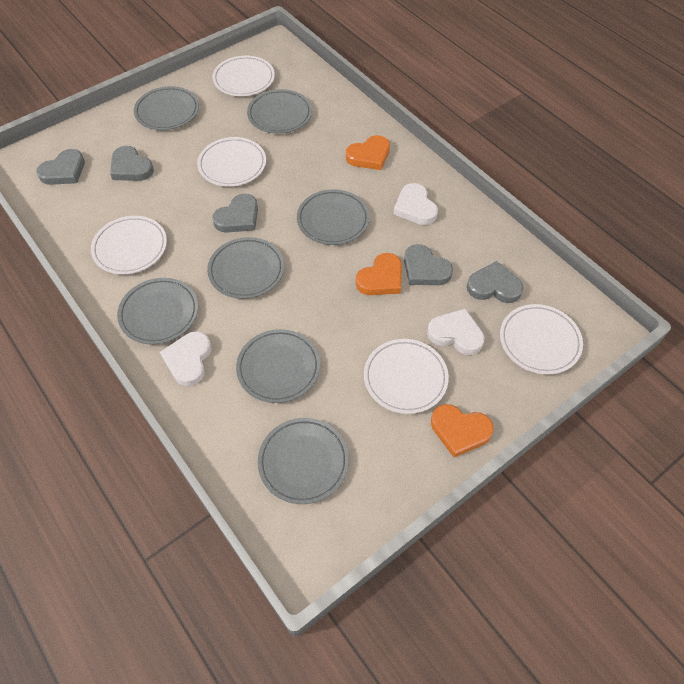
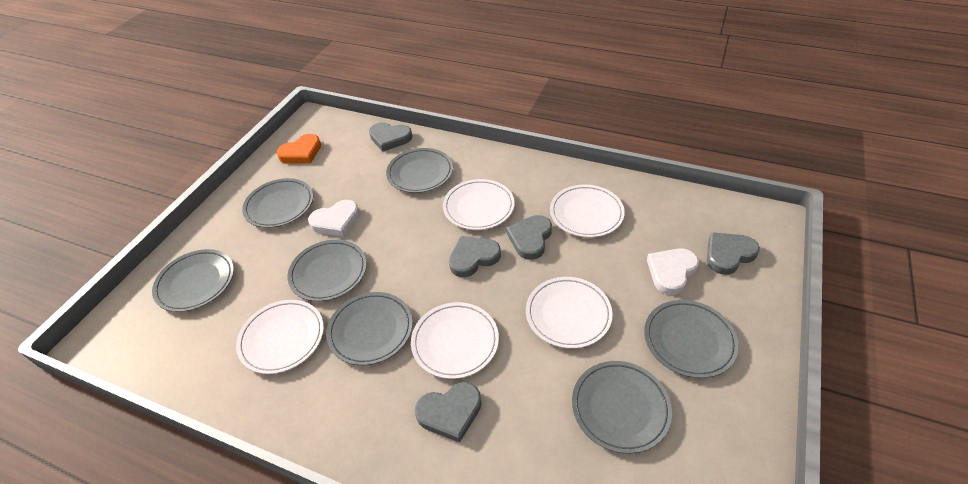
orange heart: 3 -> 1
white heart: 3 -> 2

